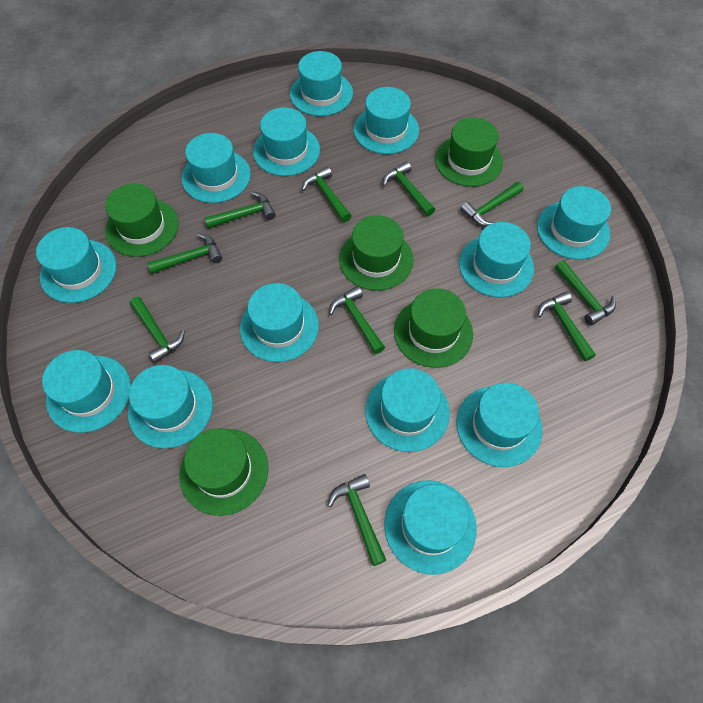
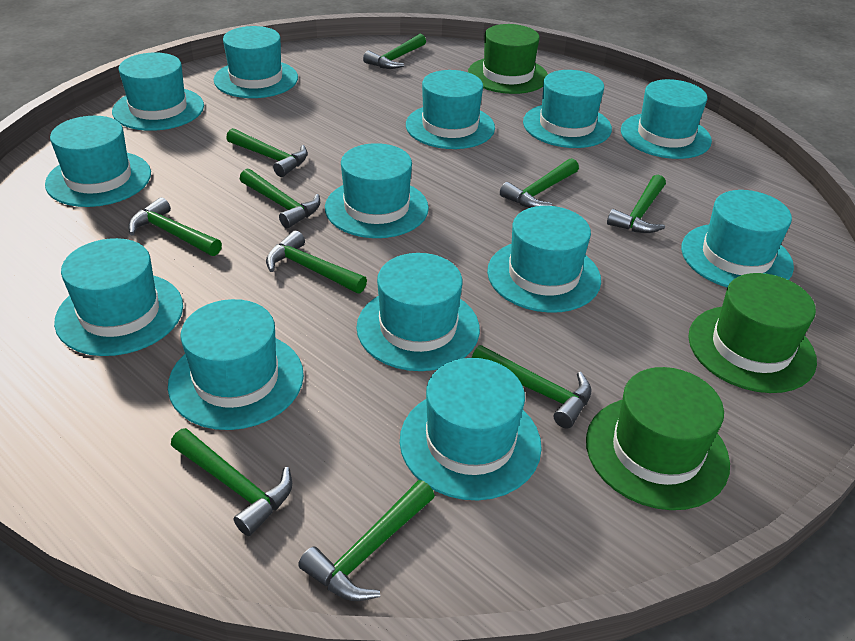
green hat: 5 -> 3

